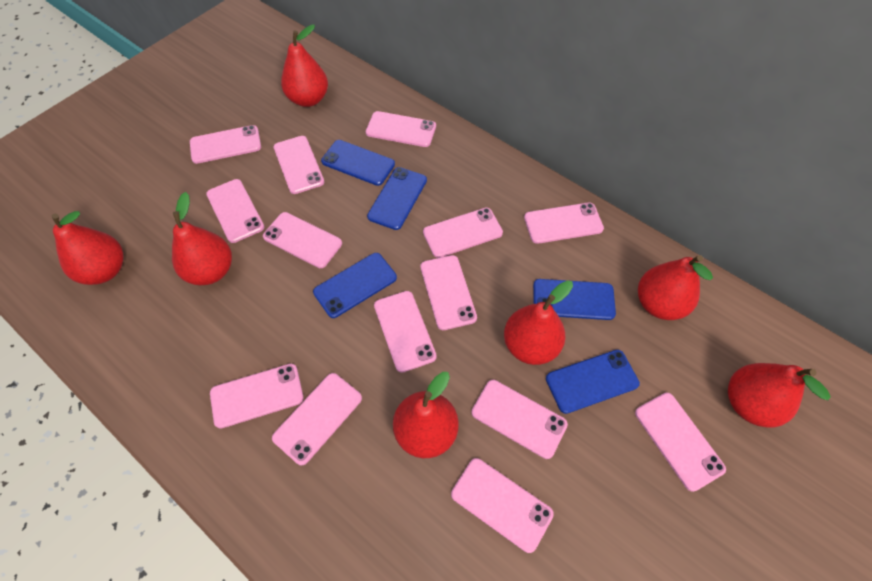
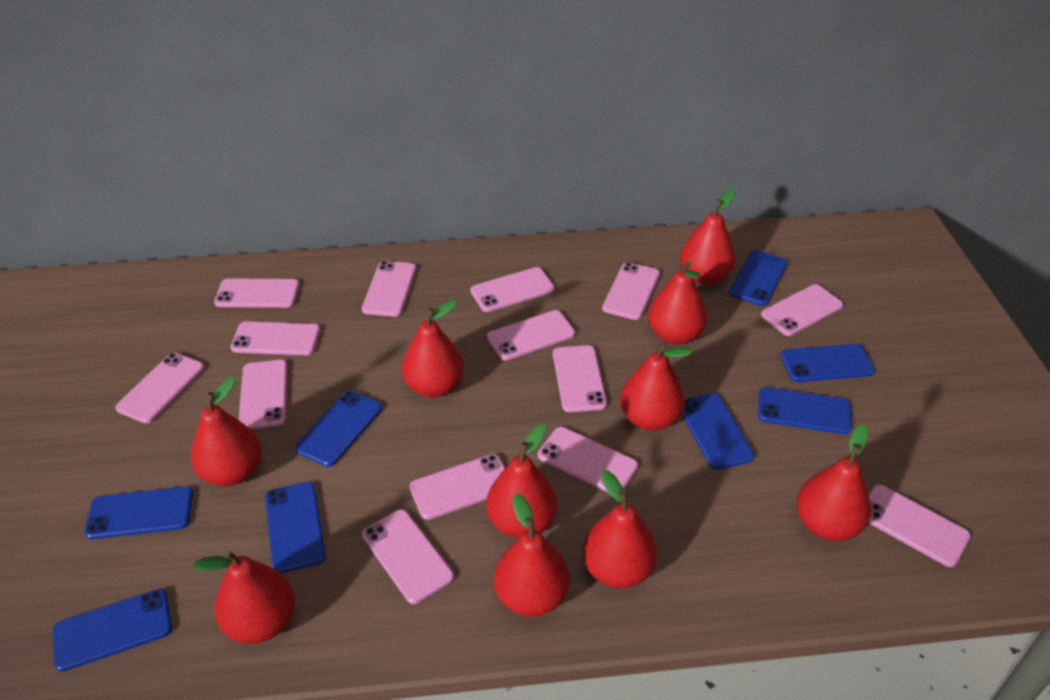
blue phone: 5 -> 8
red pear: 7 -> 10

